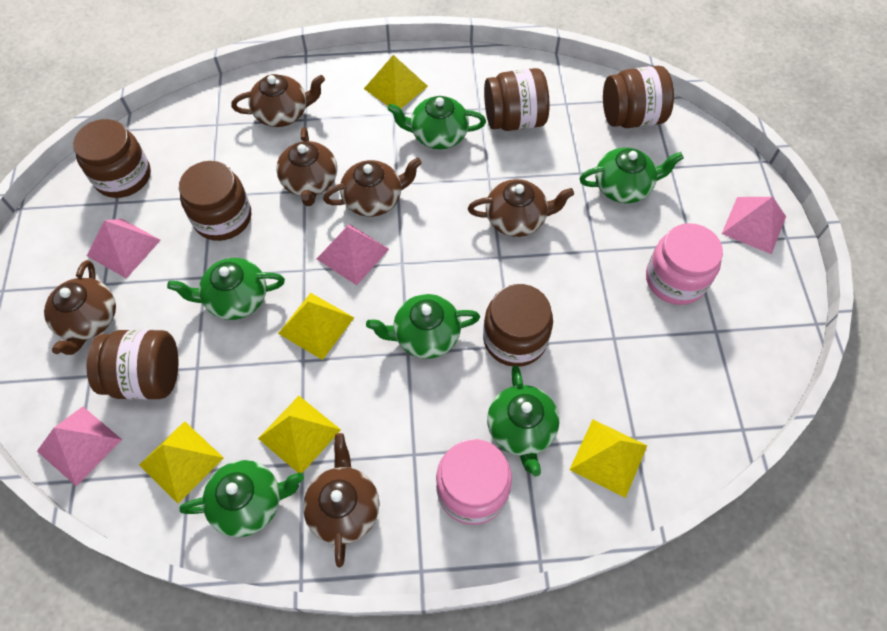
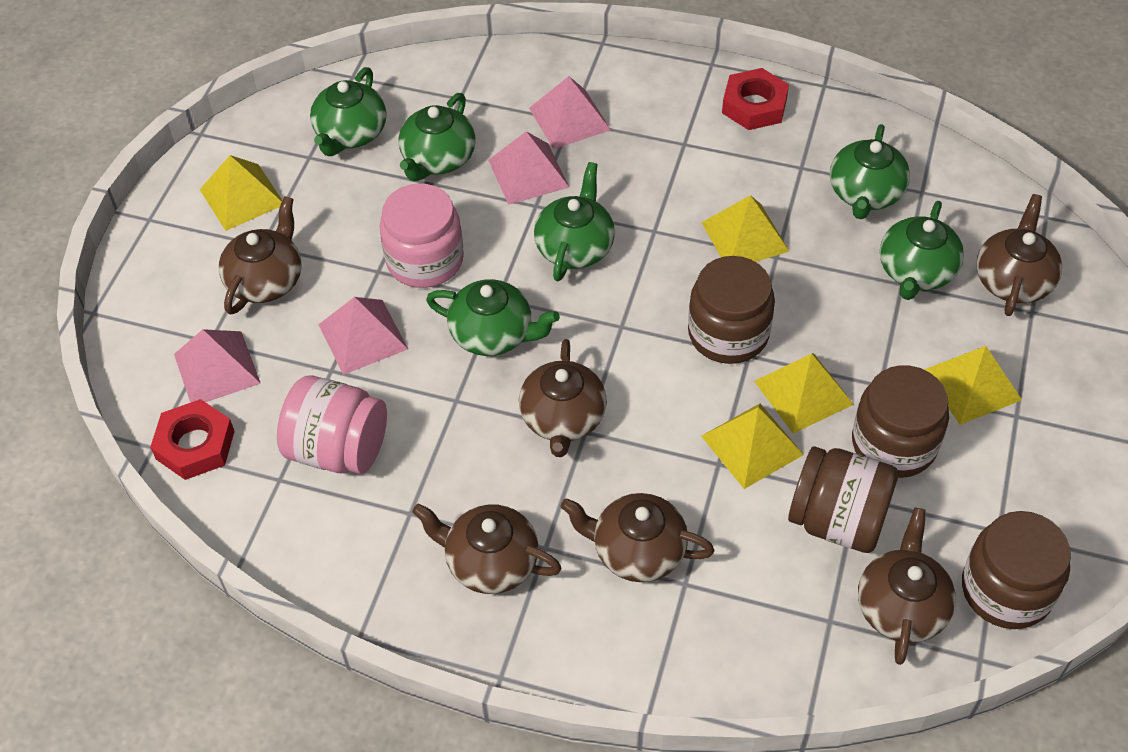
brown jar: 6 -> 4
red nut: 0 -> 2

